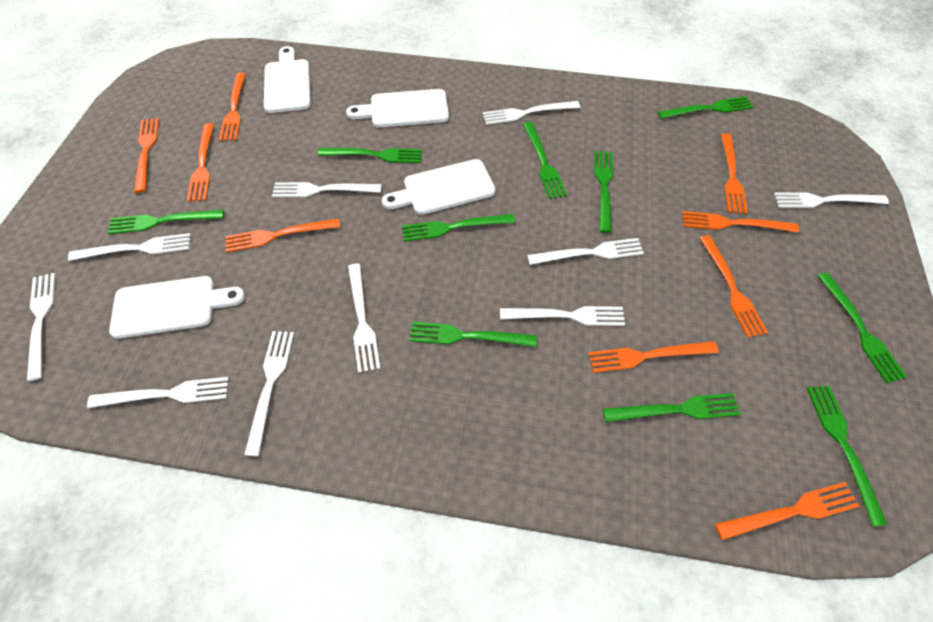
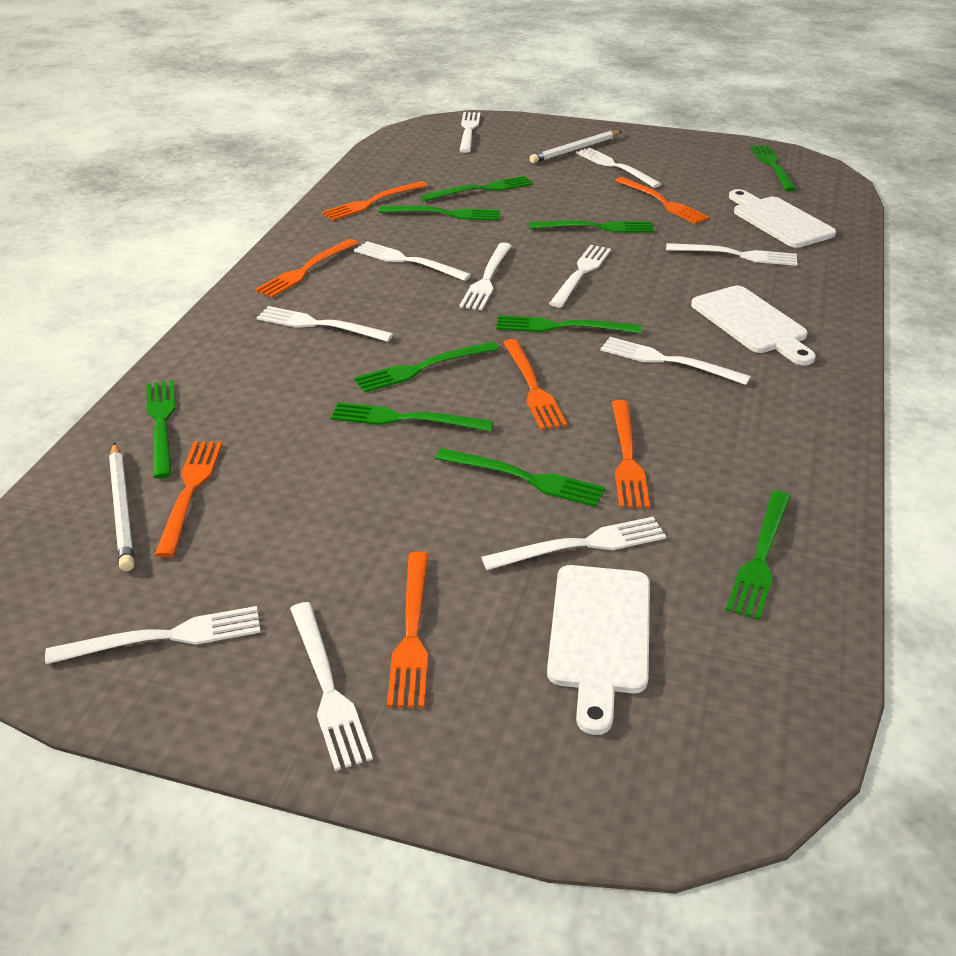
orange fork: 9 -> 7
white cutting board: 4 -> 3
white fork: 10 -> 11
white pencil: 0 -> 2

